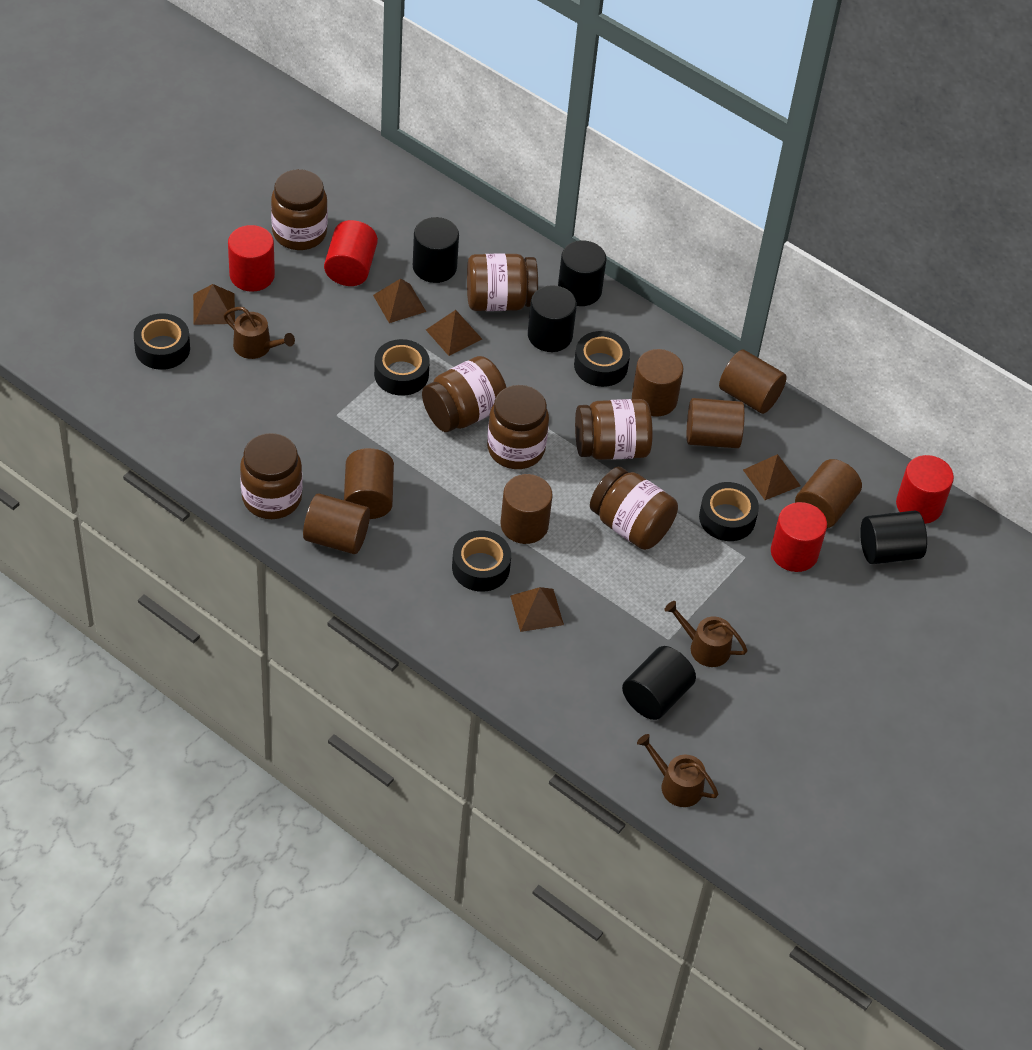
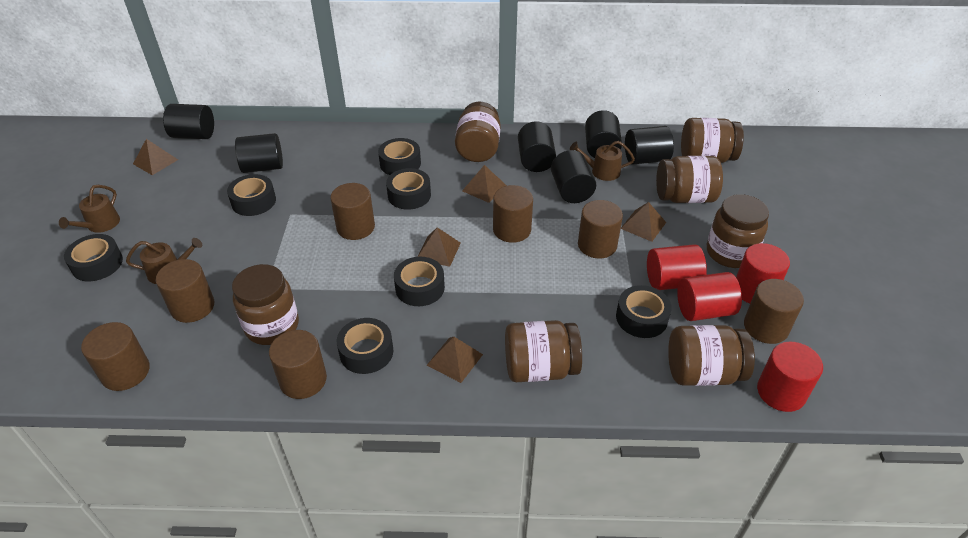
black cylinder: 5 -> 6
black tape: 5 -> 7

